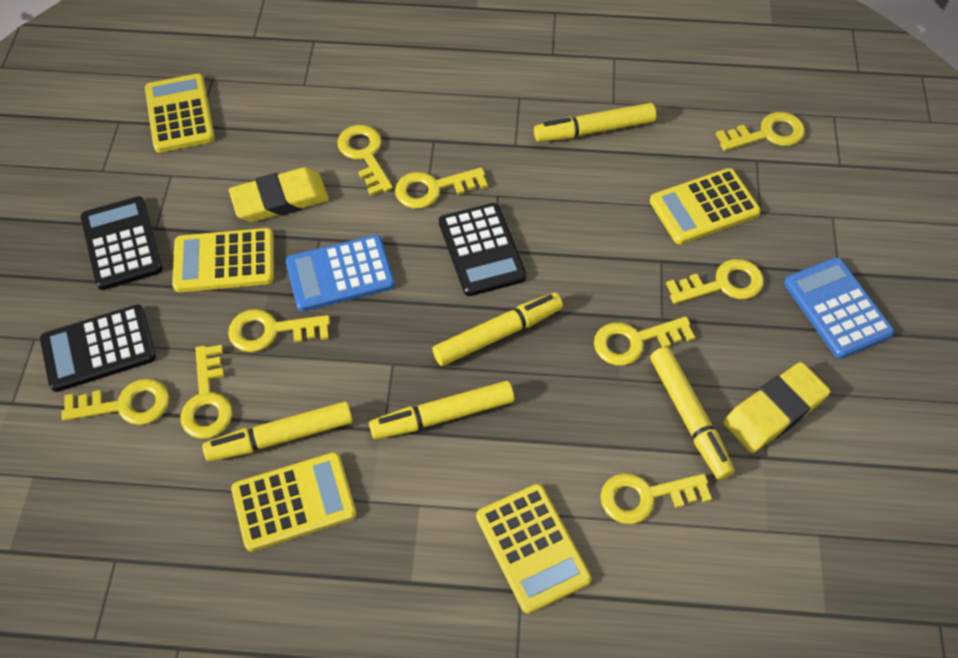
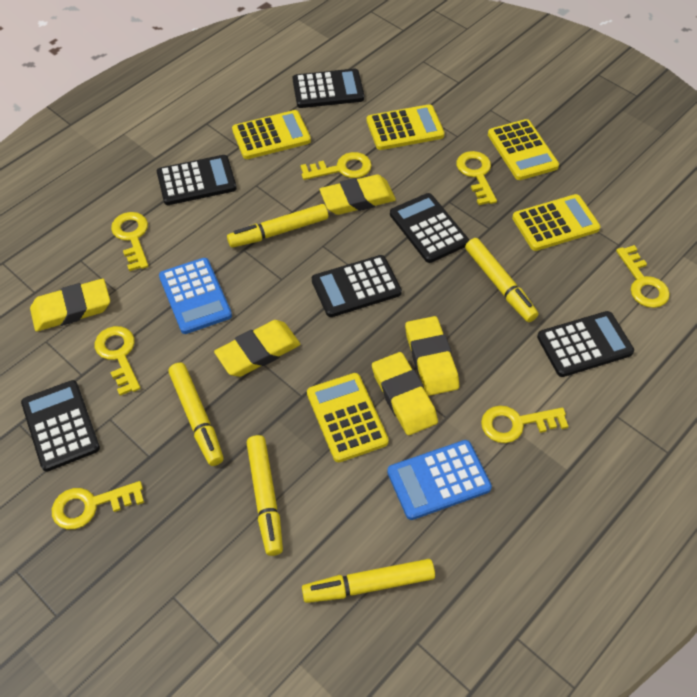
black calculator: 3 -> 6
yellow eraser: 2 -> 5
yellow key: 9 -> 7

